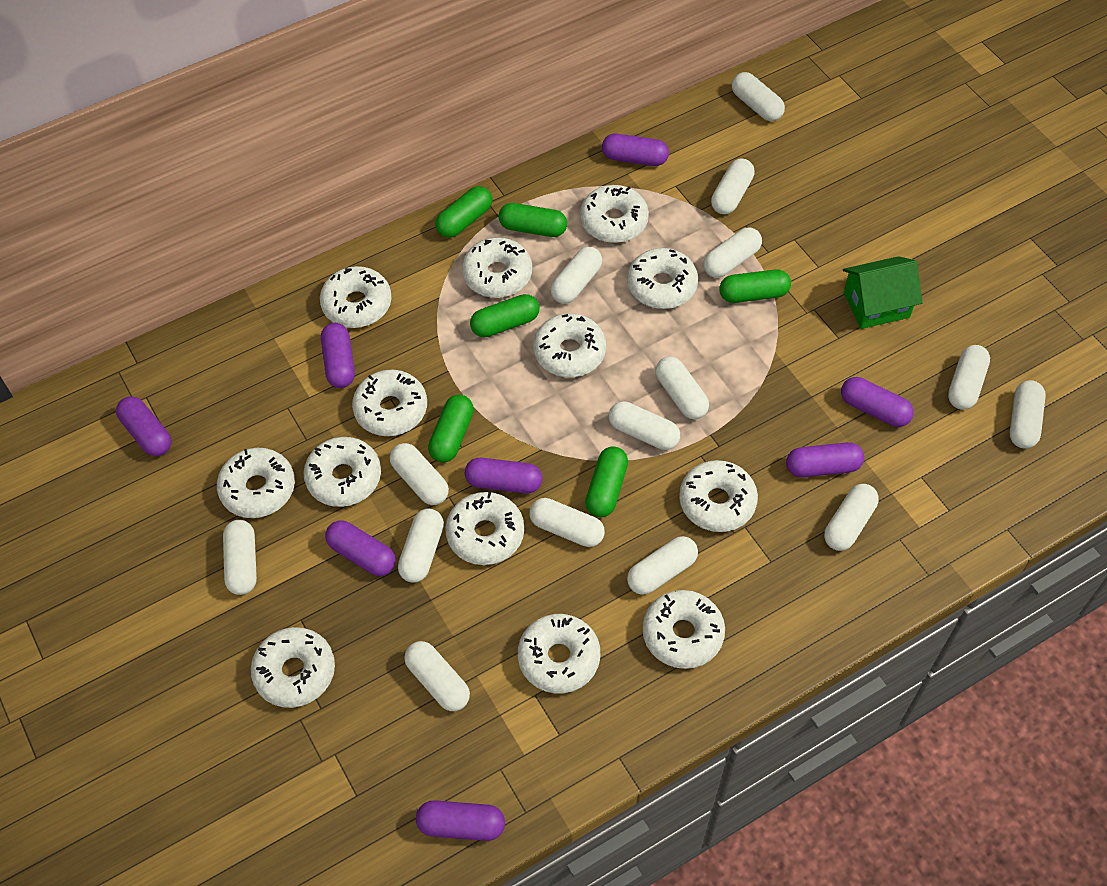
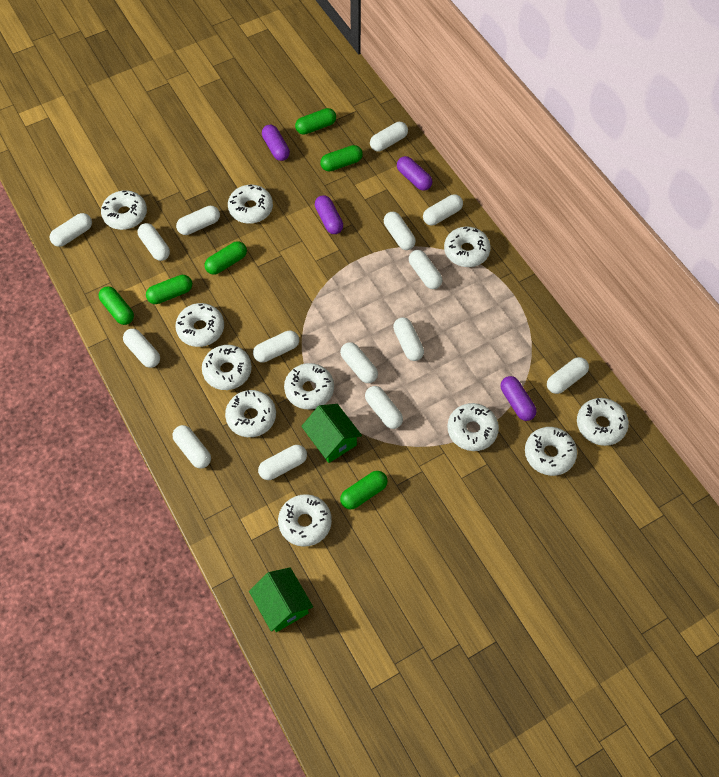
green house: 1 -> 2
purple capsule: 8 -> 4
white donut: 13 -> 11

